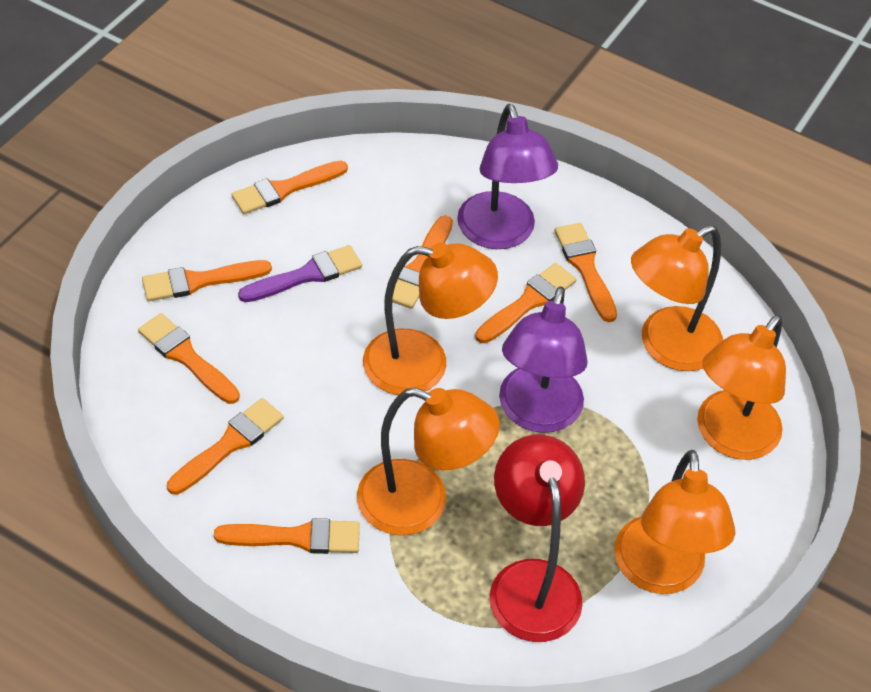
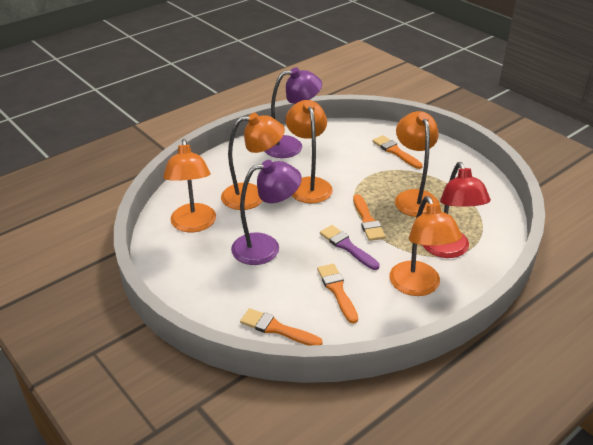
orange brush: 8 -> 4

